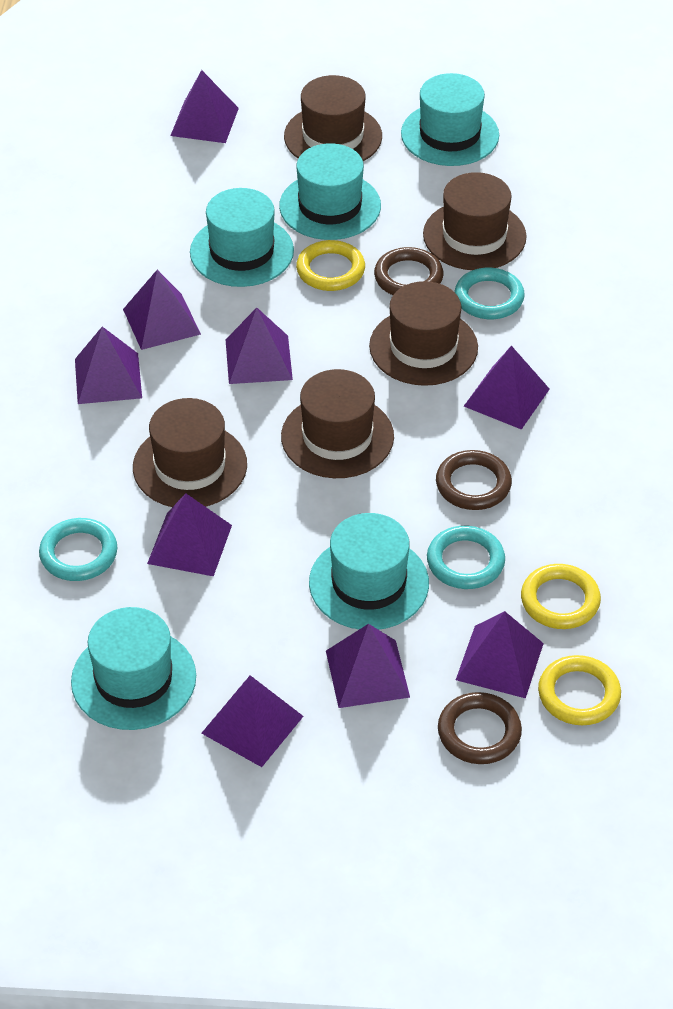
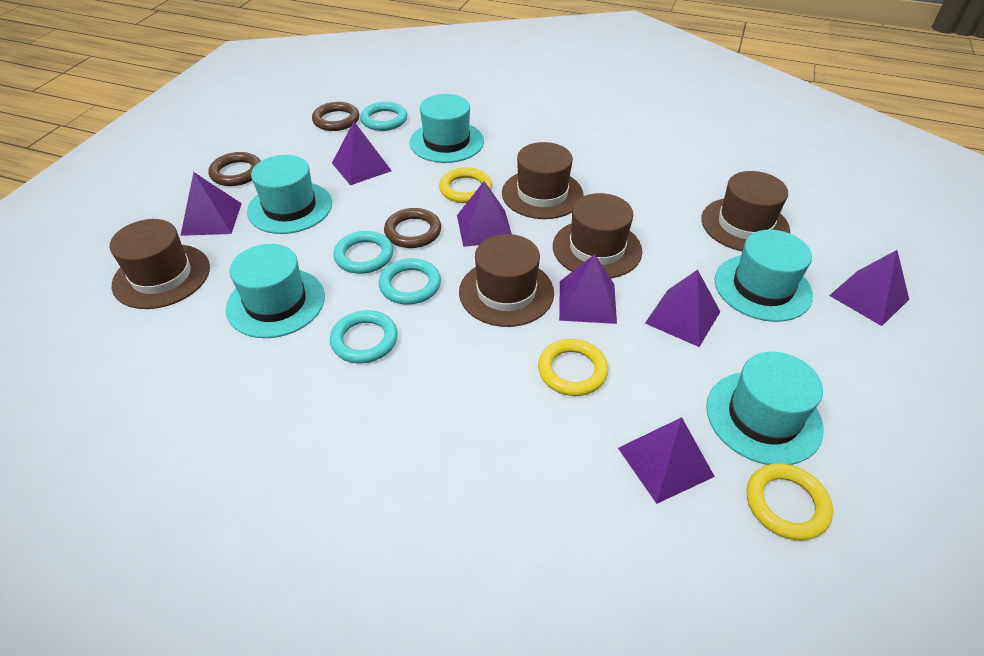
purple pyramid: 9 -> 7
turquoise ring: 3 -> 4

